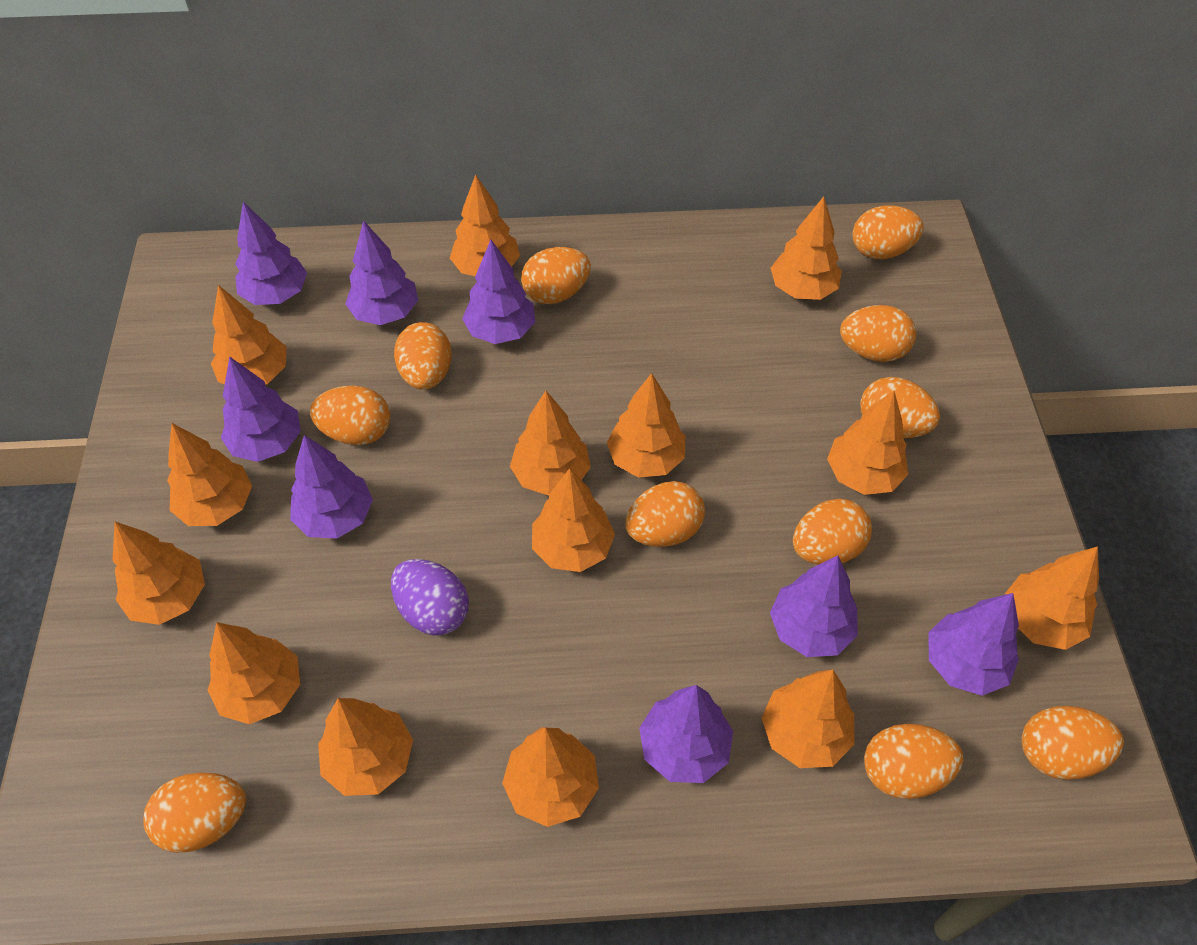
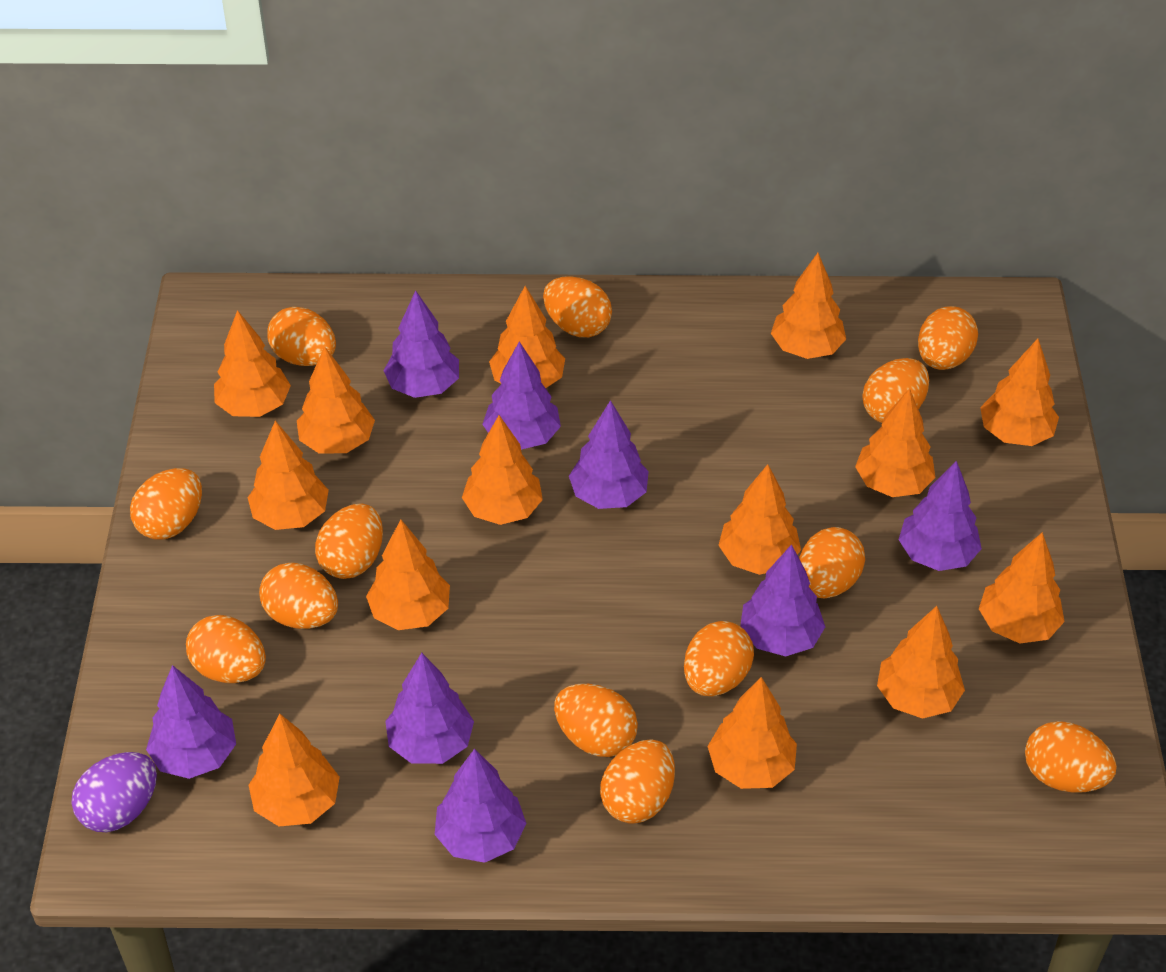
orange egg: 11 -> 13

